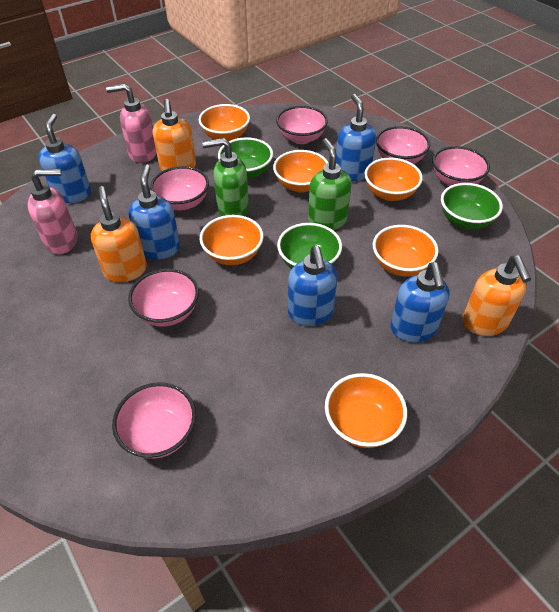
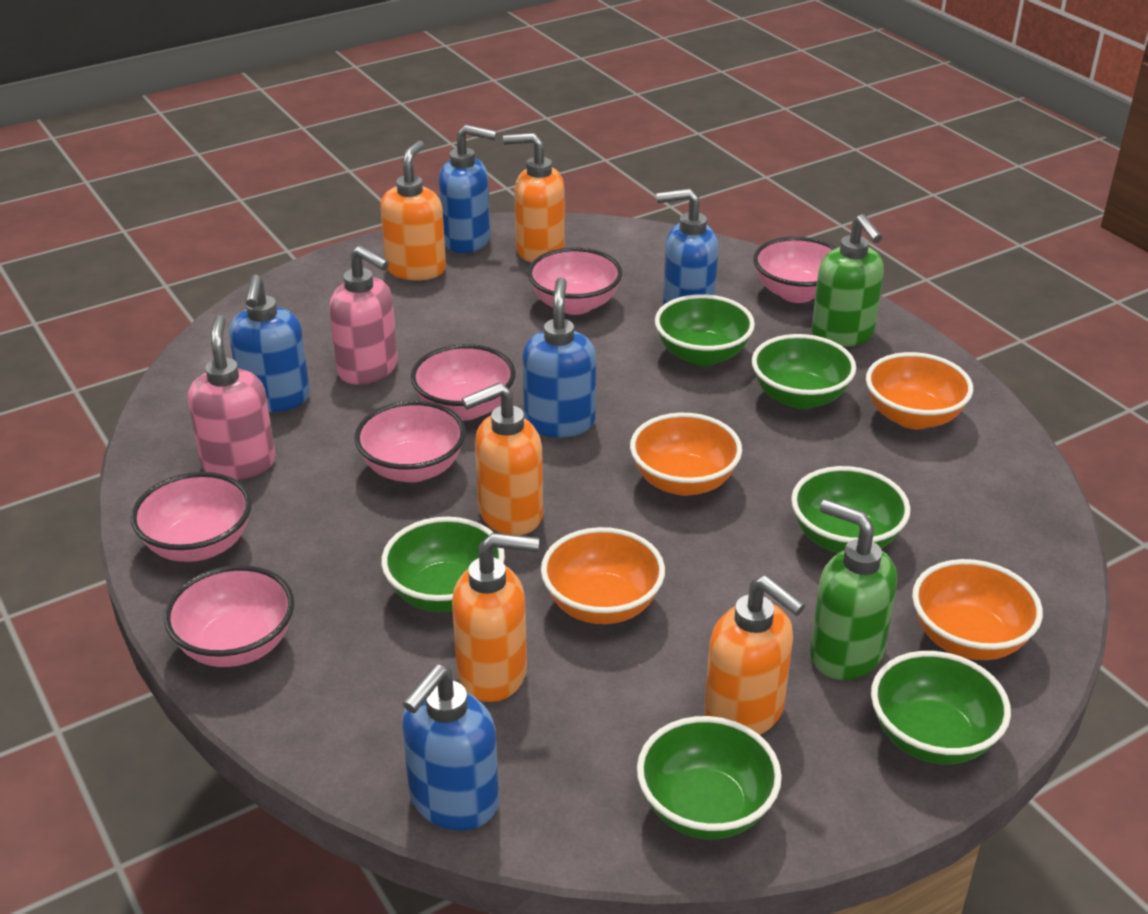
green bowl: 3 -> 6
orange bowl: 6 -> 4
orange soap dispenser: 3 -> 5

